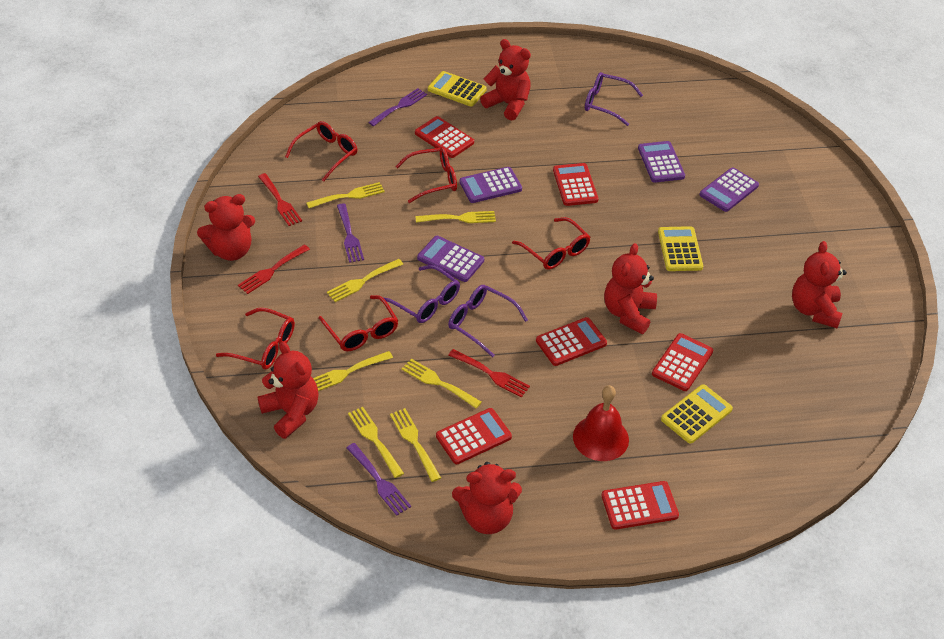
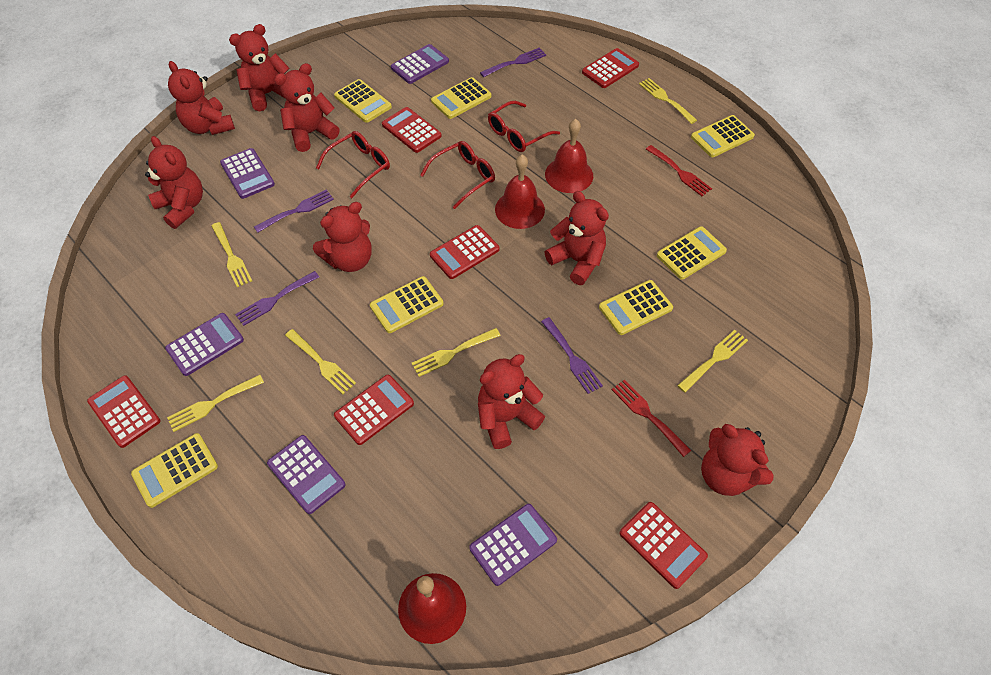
purple calculator: 4 -> 5
purple fork: 3 -> 4
purple glasses: 3 -> 0
red bell: 1 -> 3
red fork: 3 -> 2
red glasses: 5 -> 3
red teddy bear: 6 -> 8
yellow calculator: 3 -> 7
yellow fork: 7 -> 6

